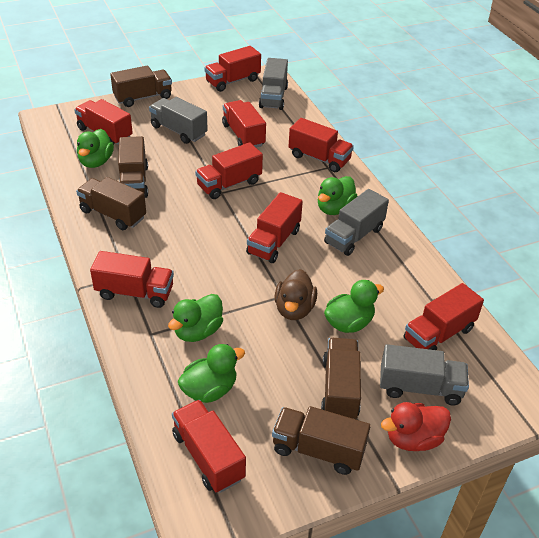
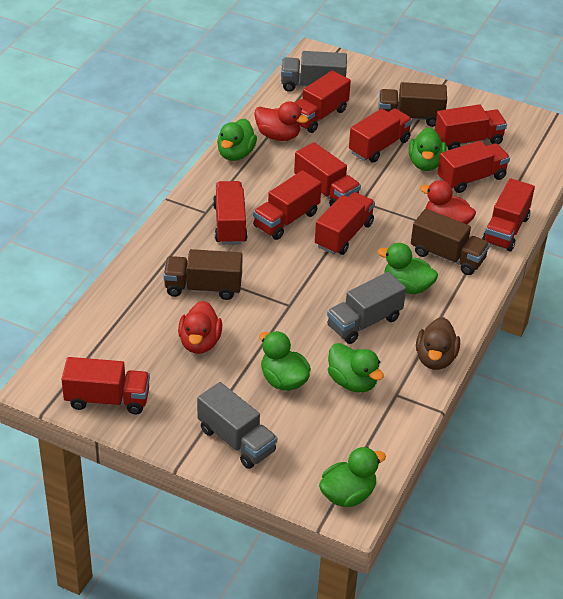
brown truck: 5 -> 3
green duck: 5 -> 6
grey truck: 4 -> 3
red duck: 1 -> 3
red truck: 9 -> 10

